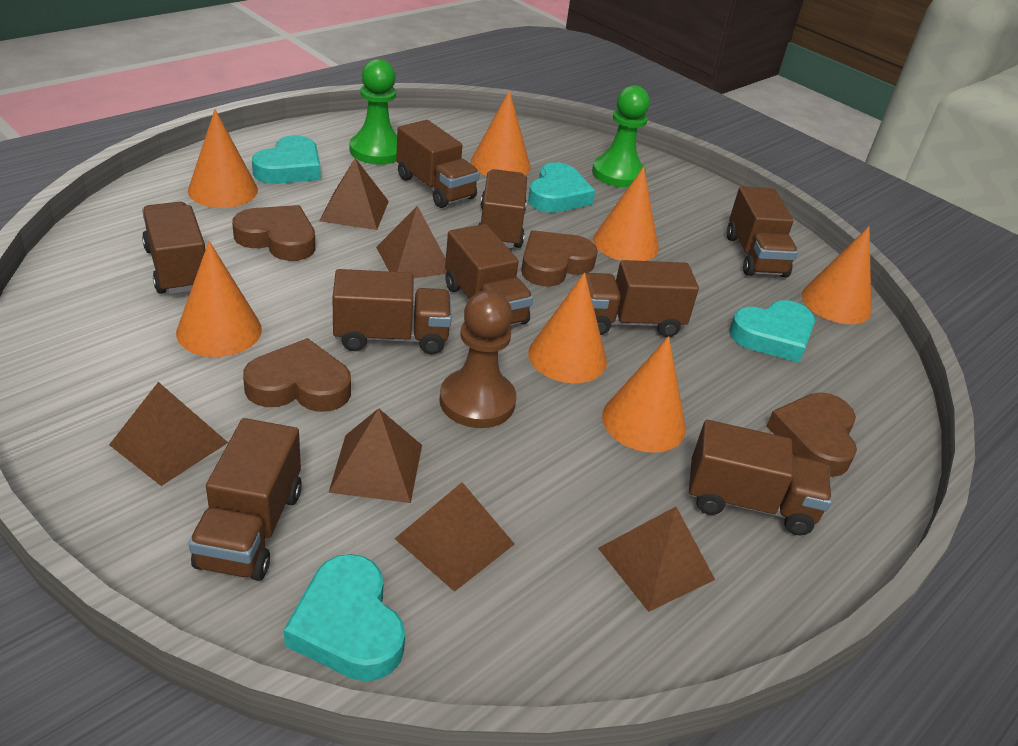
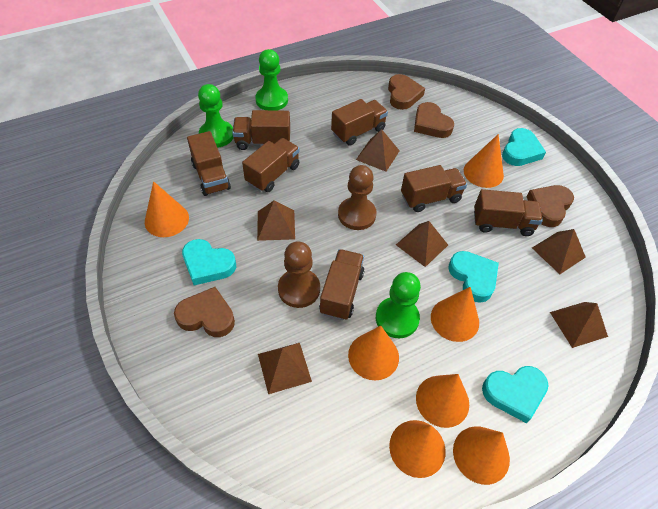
brown pawn: 1 -> 2
brown truck: 9 -> 7
green pawn: 2 -> 3

